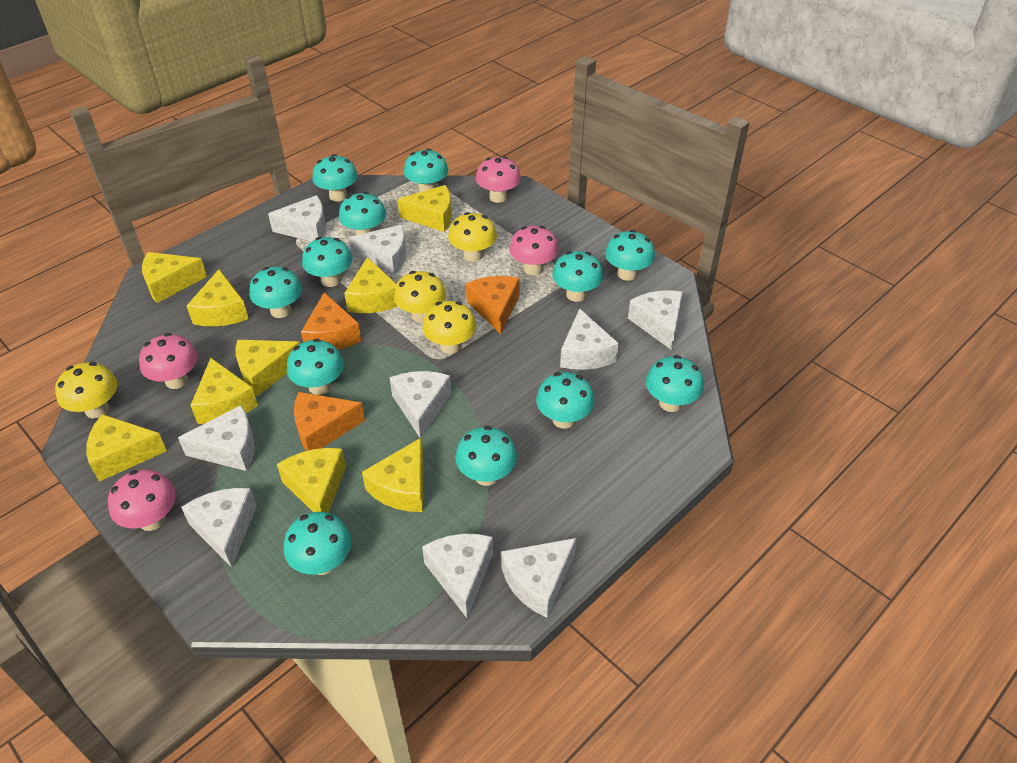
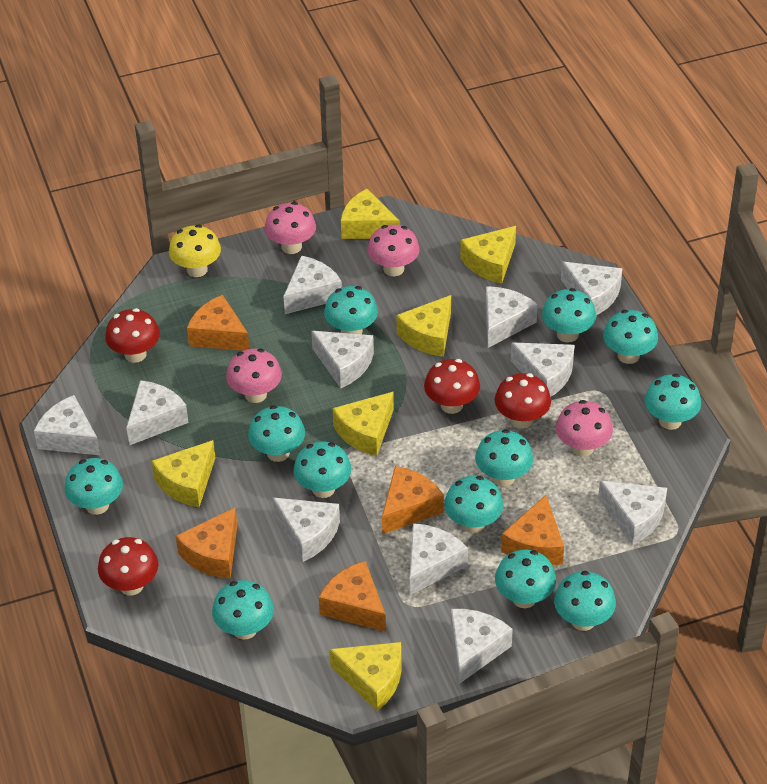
orange cheese: 3 -> 5
red mushroom: 0 -> 4
white cheese: 9 -> 11
yellow cheese: 9 -> 6
yellow mushroom: 4 -> 1

